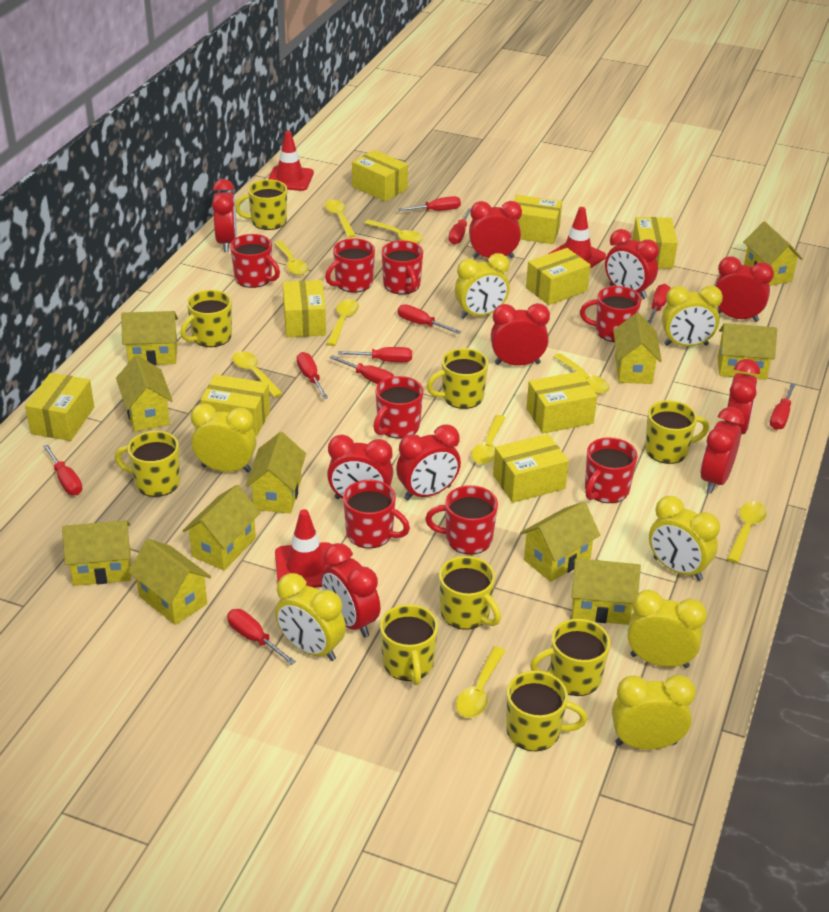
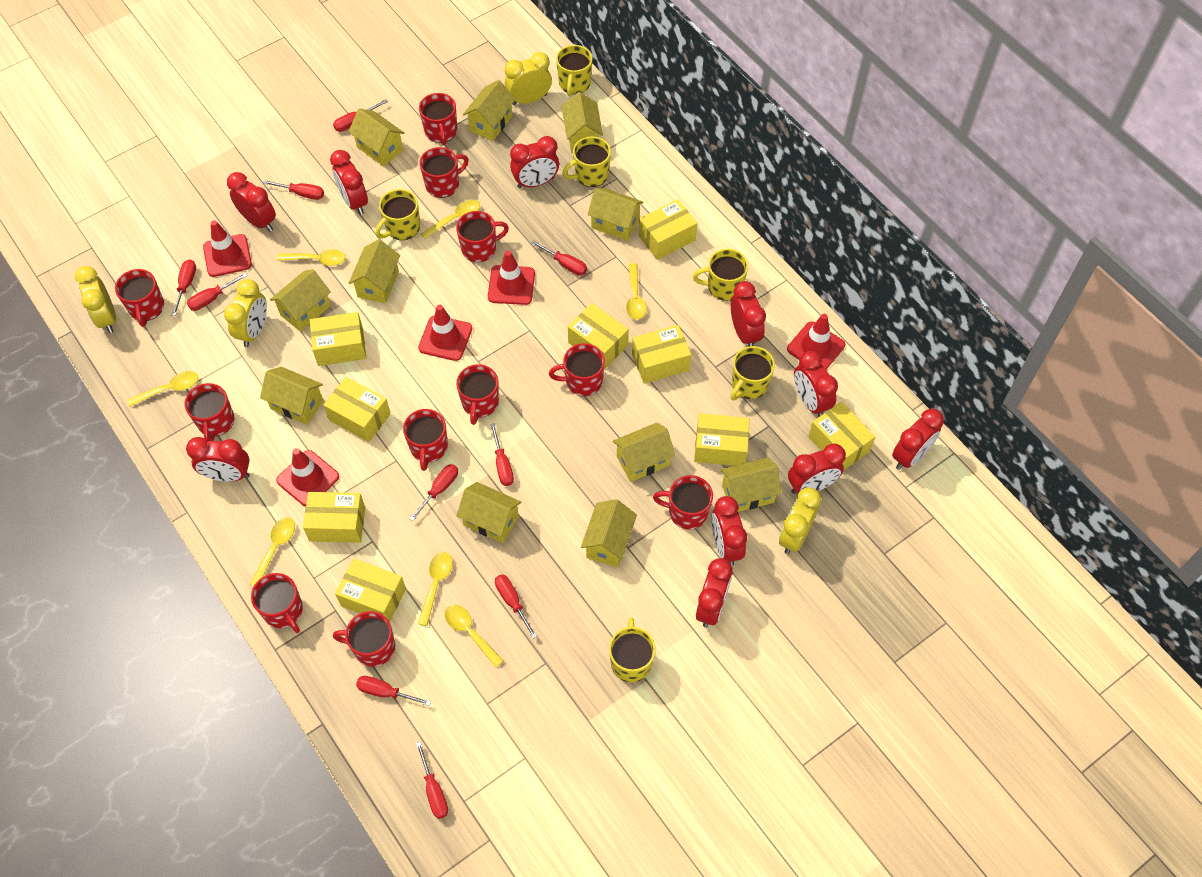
red mug: 8 -> 11
red traffic cone: 3 -> 5
yellow clock: 7 -> 4
yellow mug: 9 -> 6
yellow spoon: 9 -> 7

